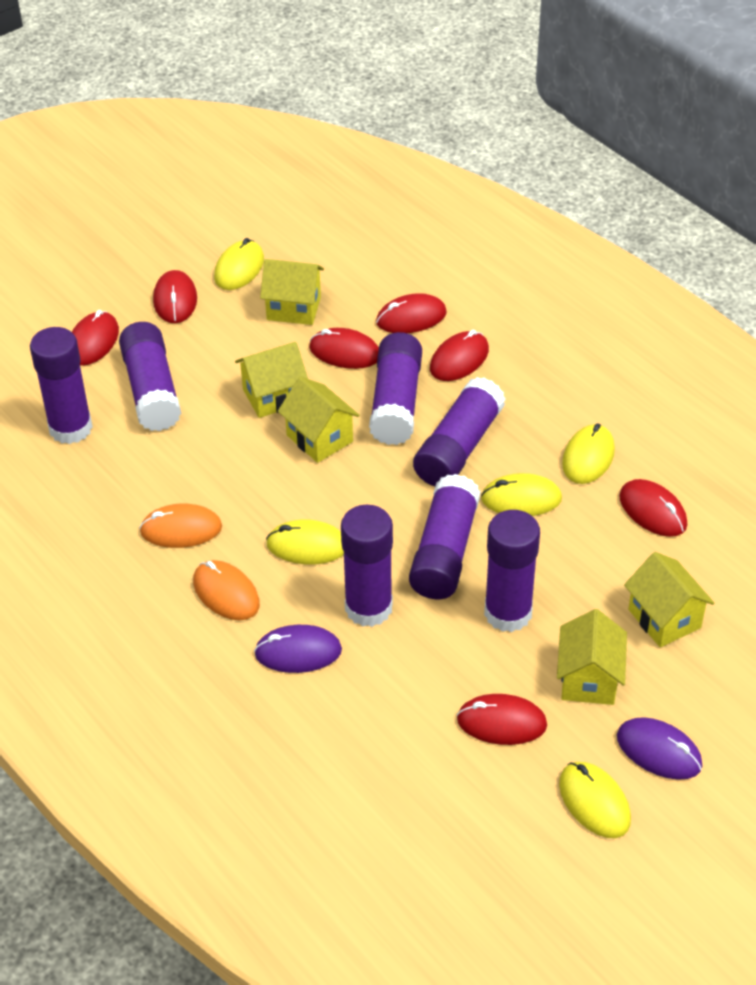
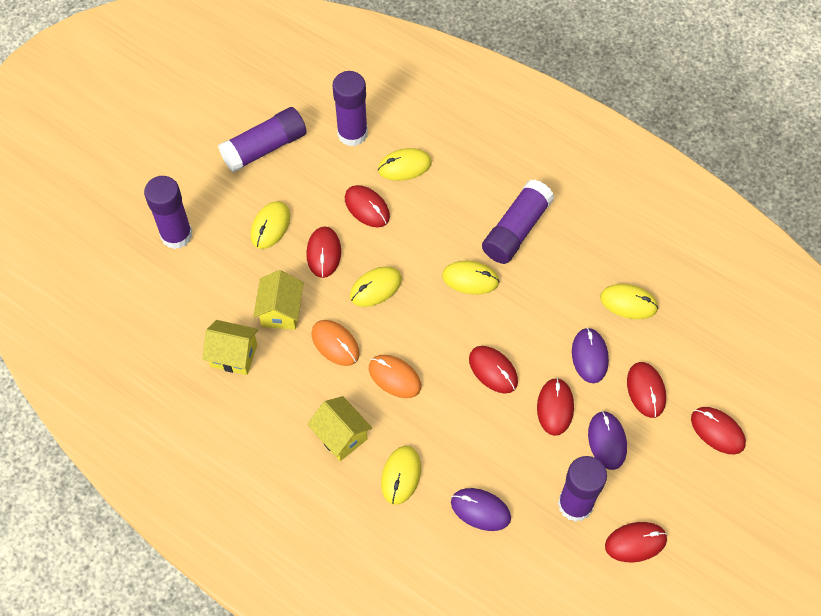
purple glue stick: 7 -> 5
purple mouse: 2 -> 3
yellow house: 5 -> 3
yellow mouse: 5 -> 6

